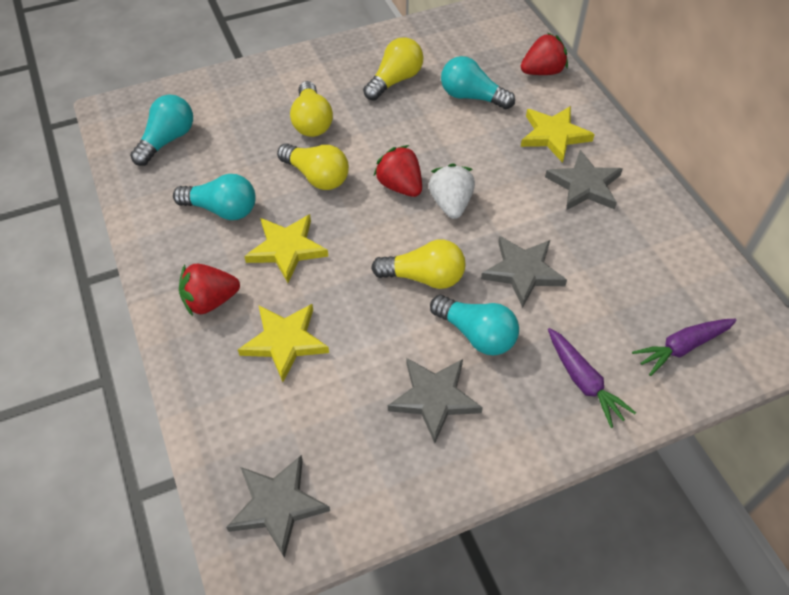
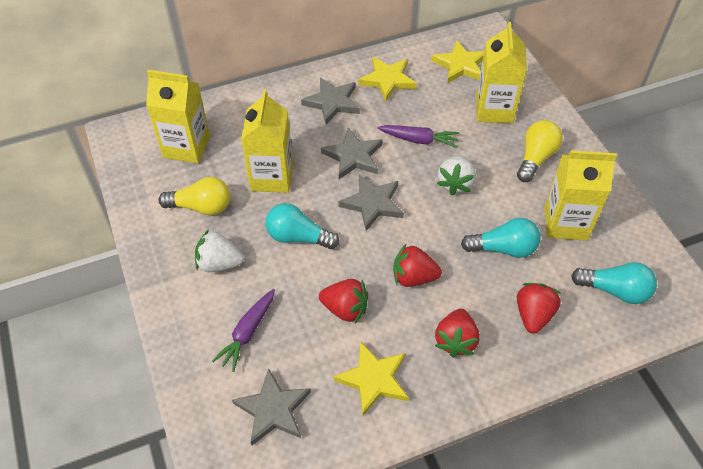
red strawberry: 3 -> 4
turquoise light bulb: 4 -> 3
white strawberry: 1 -> 2
yellow carton: 0 -> 4
yellow light bulb: 4 -> 2

